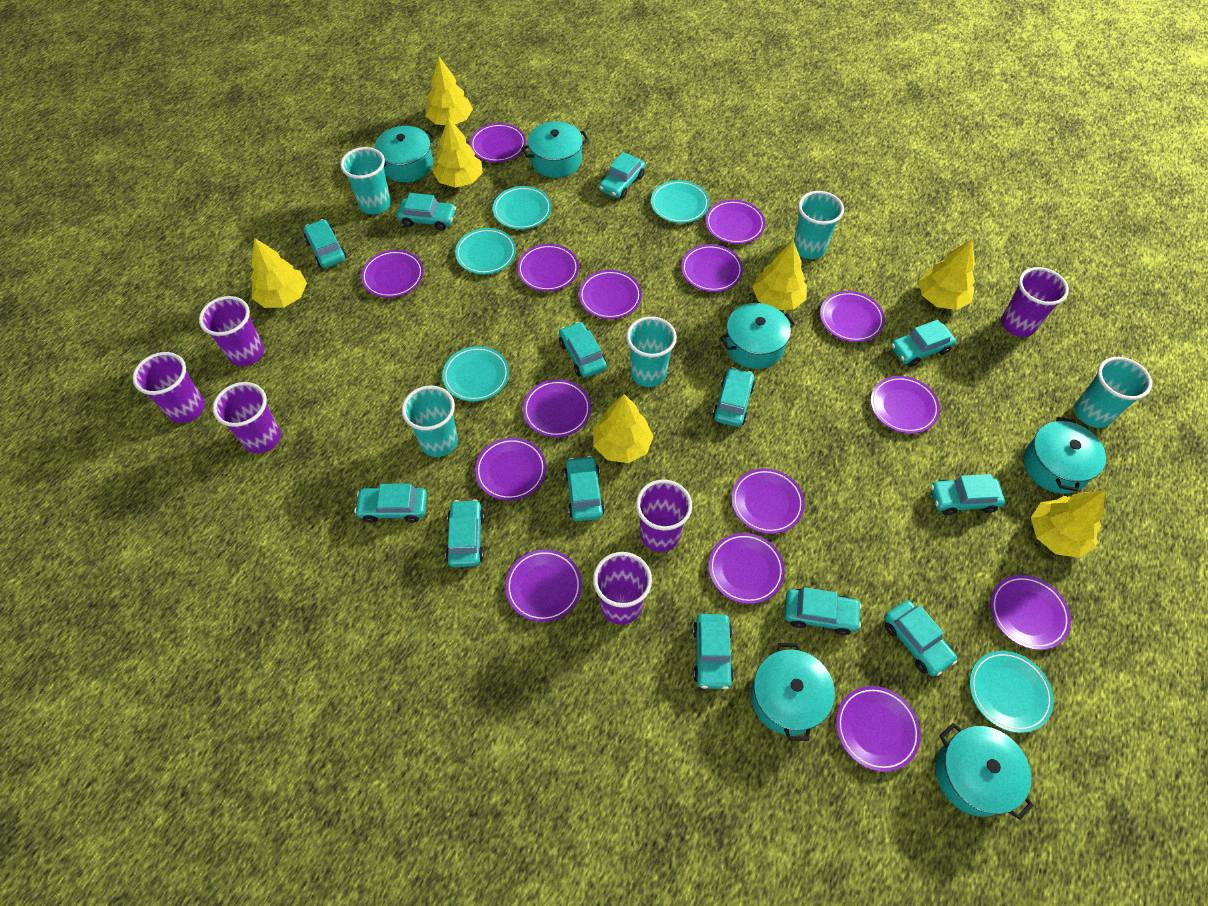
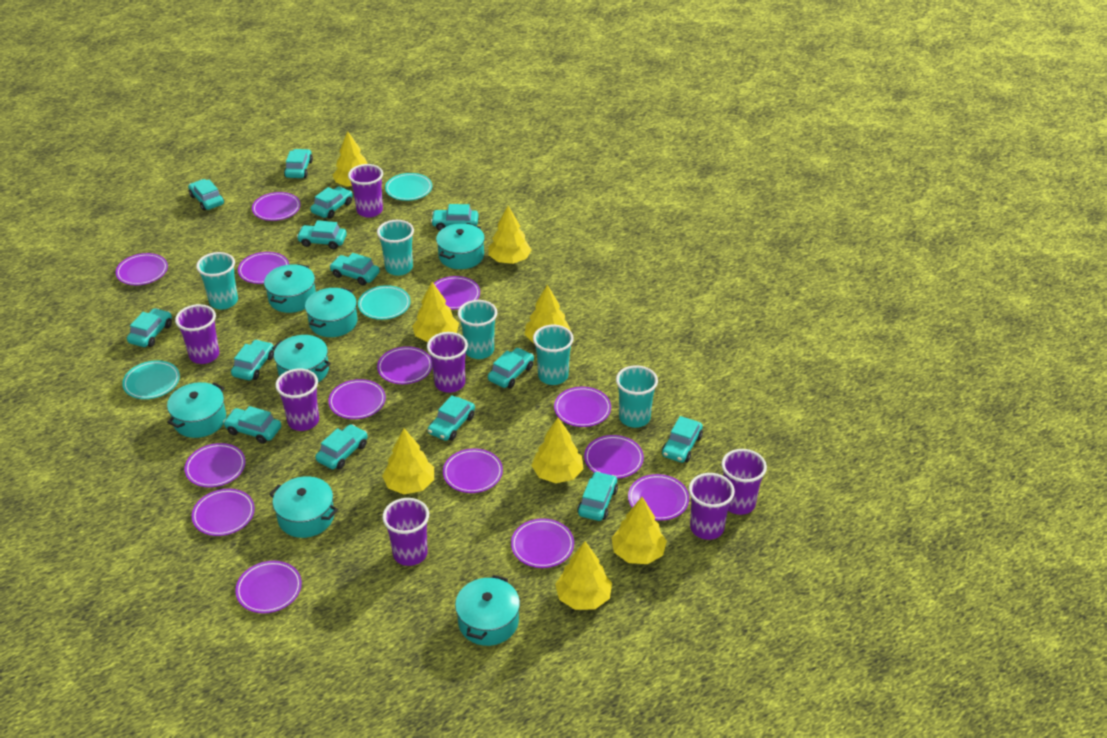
purple cup: 6 -> 7
purple plate: 15 -> 14
turquoise car: 13 -> 14
turquoise plate: 5 -> 3
turquoise pot: 6 -> 7
yellow tree: 7 -> 8

